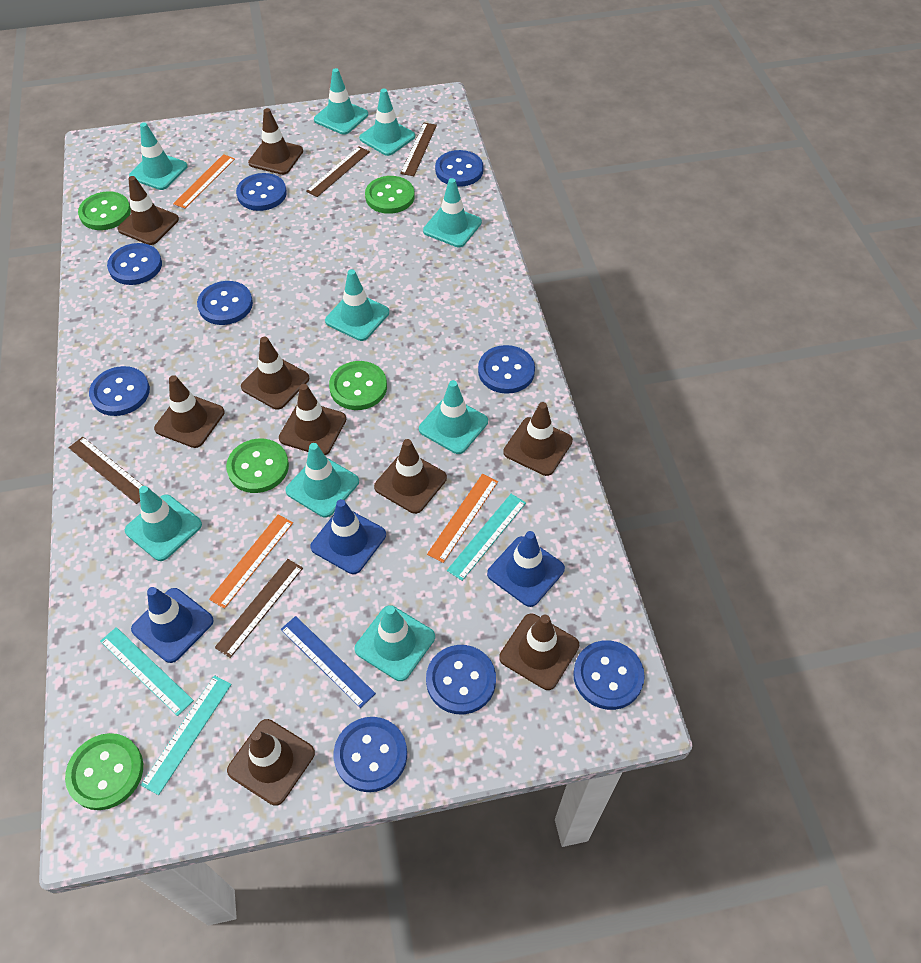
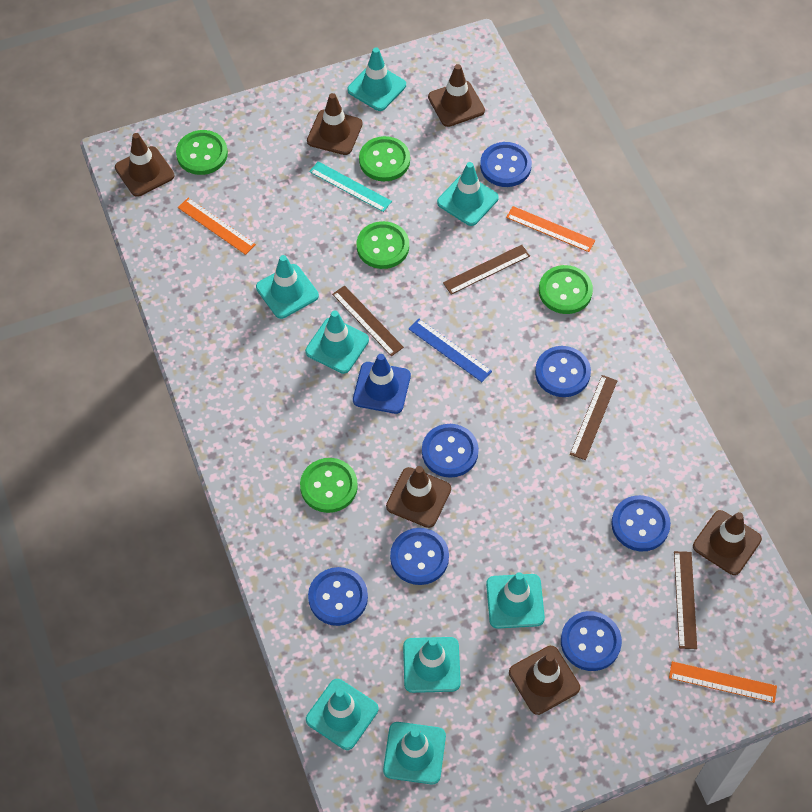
blue button: 9 -> 7
blue traffic cone: 3 -> 1
brown traffic cone: 9 -> 6
turquoise ruler: 3 -> 1
turquoise traffic cone: 9 -> 8

